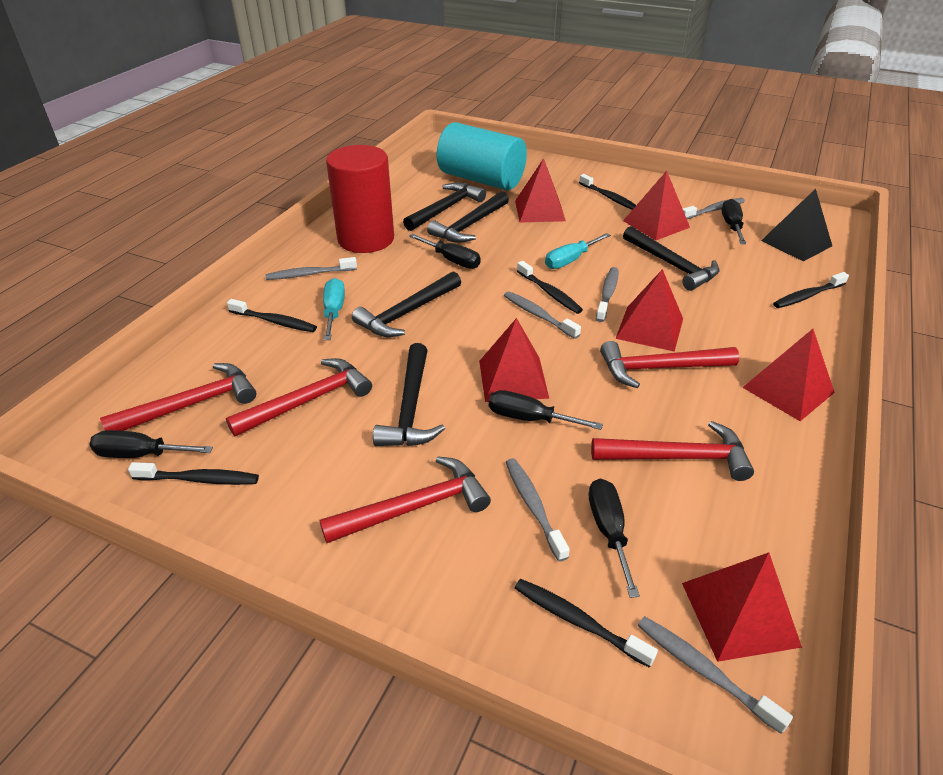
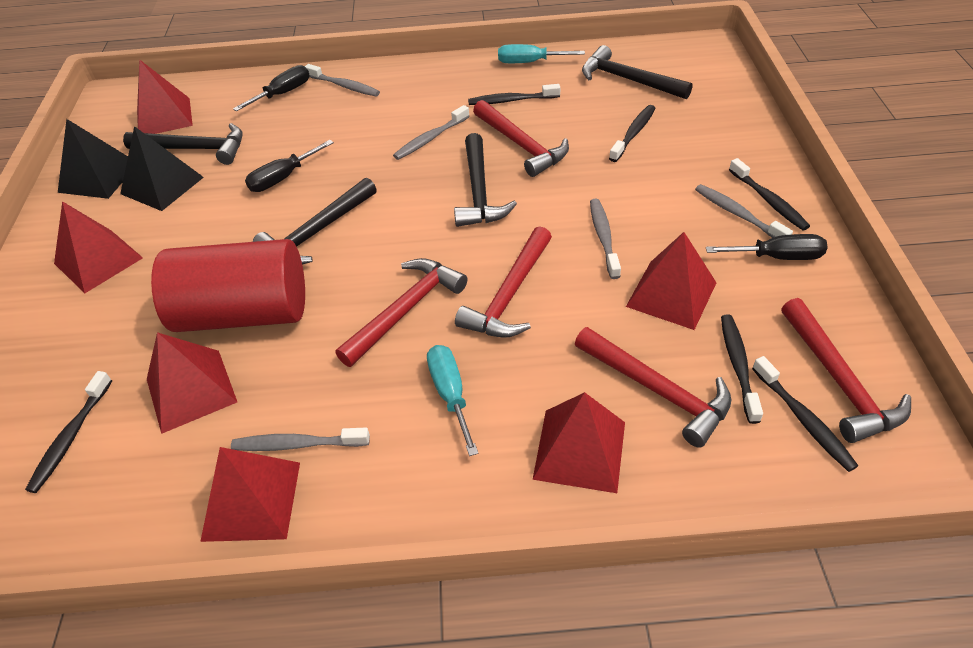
black hammer: 5 -> 4
black pyramid: 1 -> 2
black screwdriver: 5 -> 3
grey toothbrush: 6 -> 5
turquoise cylinder: 1 -> 0

